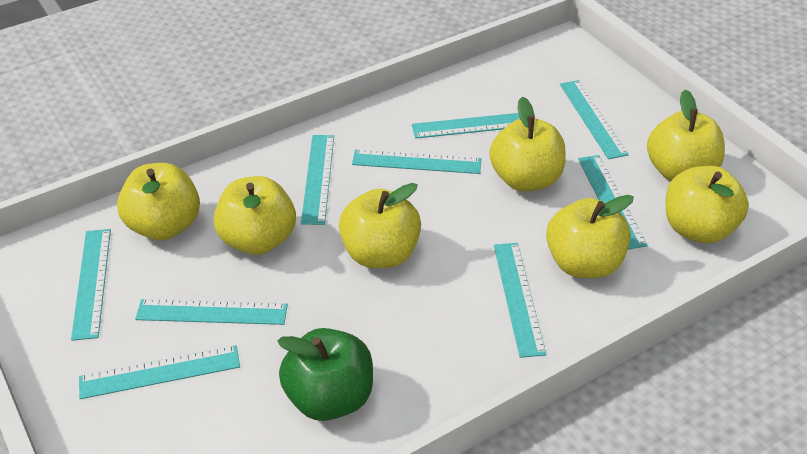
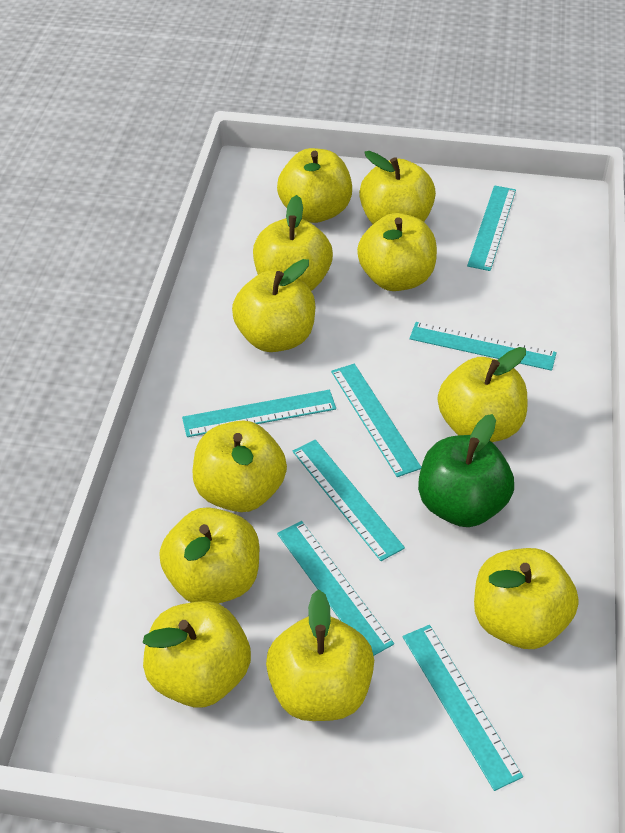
turquoise ruler: 9 -> 7
yellow apple: 7 -> 11

